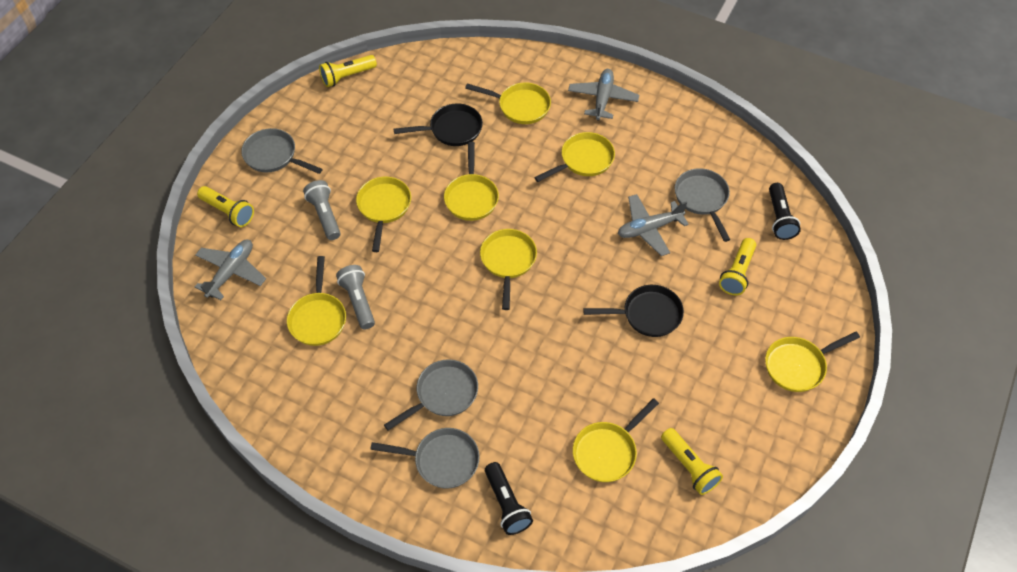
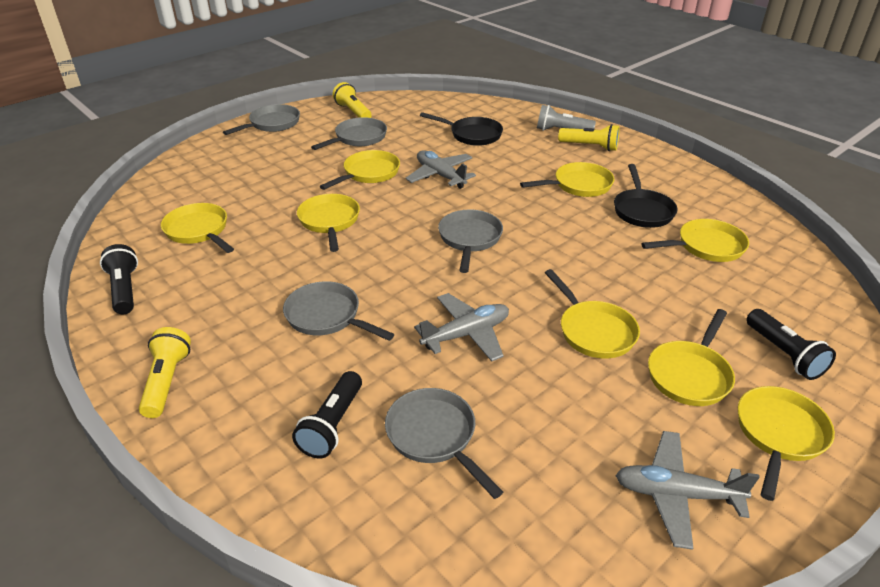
black flashlight: 2 -> 3
grey flashlight: 2 -> 1
grey pan: 4 -> 5
yellow flashlight: 4 -> 3

